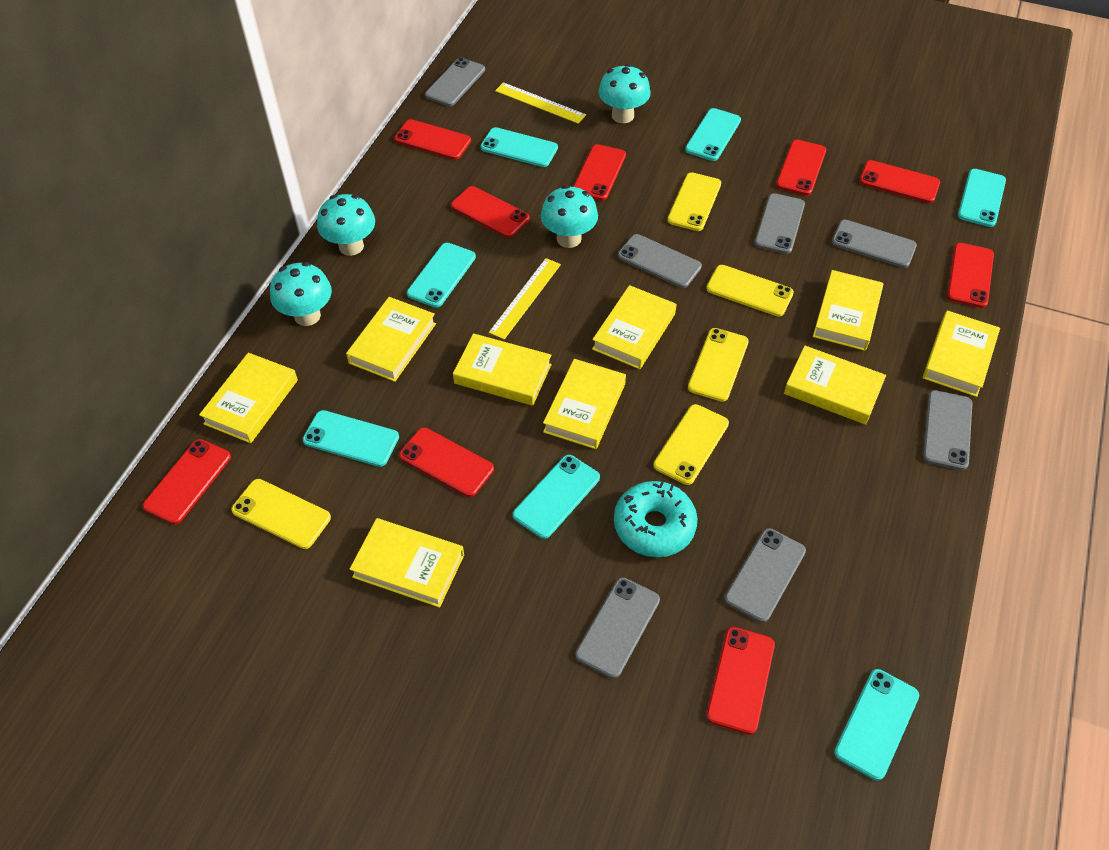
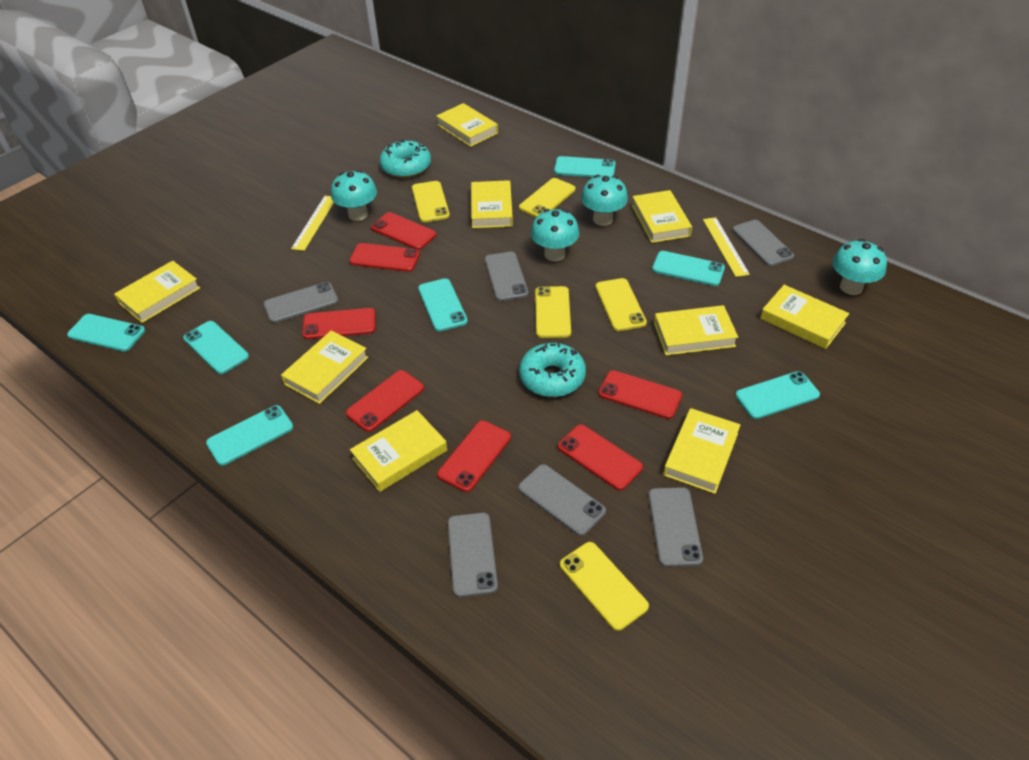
grey phone: 7 -> 6
red phone: 9 -> 7
turquoise donut: 1 -> 2

